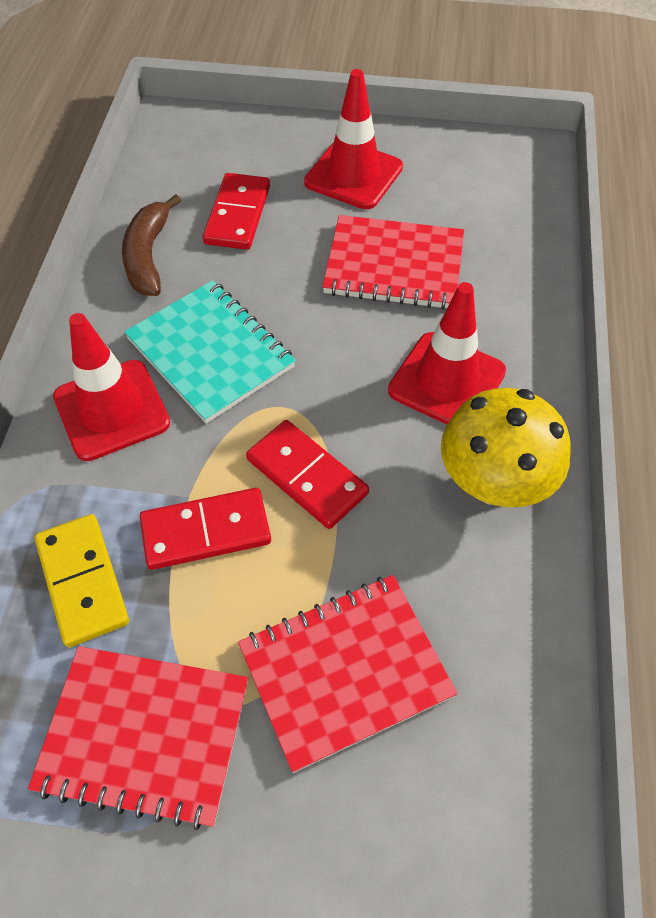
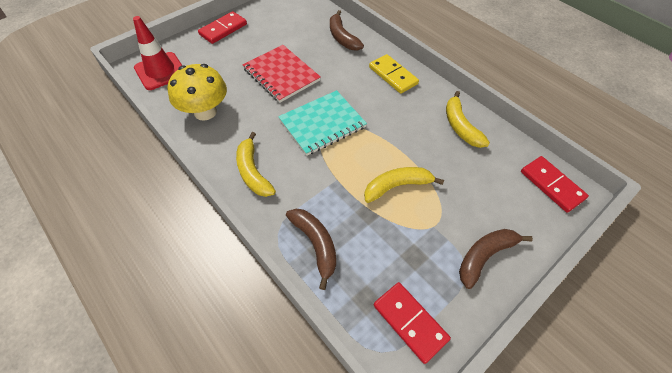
brown banana: 1 -> 3
red notebook: 3 -> 1
red traffic cone: 3 -> 1
yellow banana: 0 -> 3

